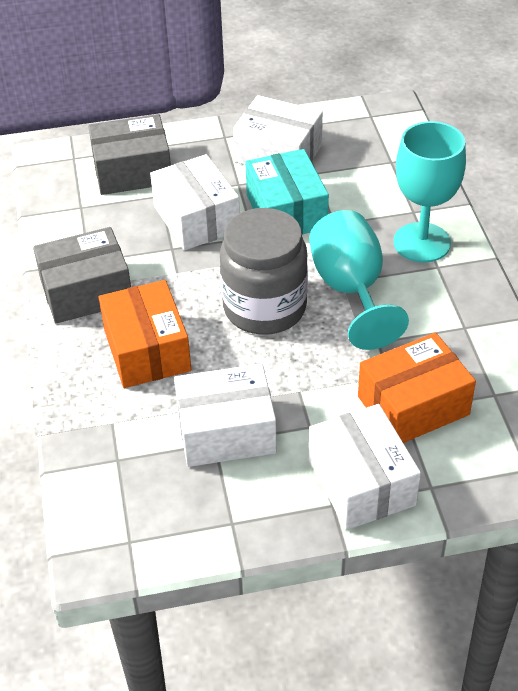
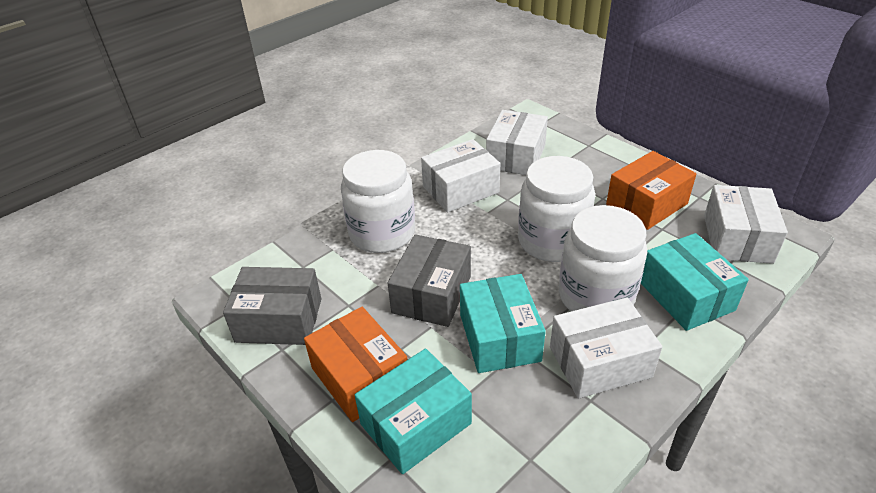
grey jar: 1 -> 0
turquoise box: 1 -> 3
turquoise goblet: 2 -> 0
white jar: 0 -> 3

